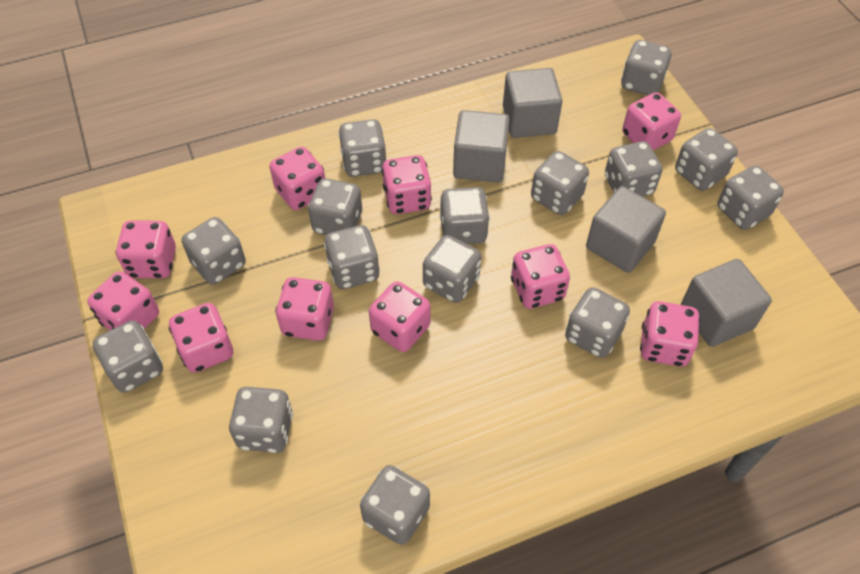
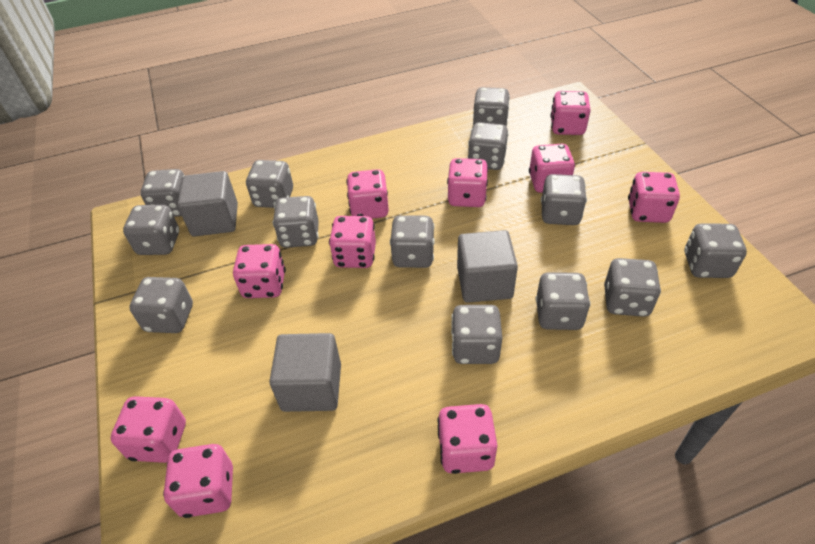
grey cube: 4 -> 3
grey dice: 15 -> 13

